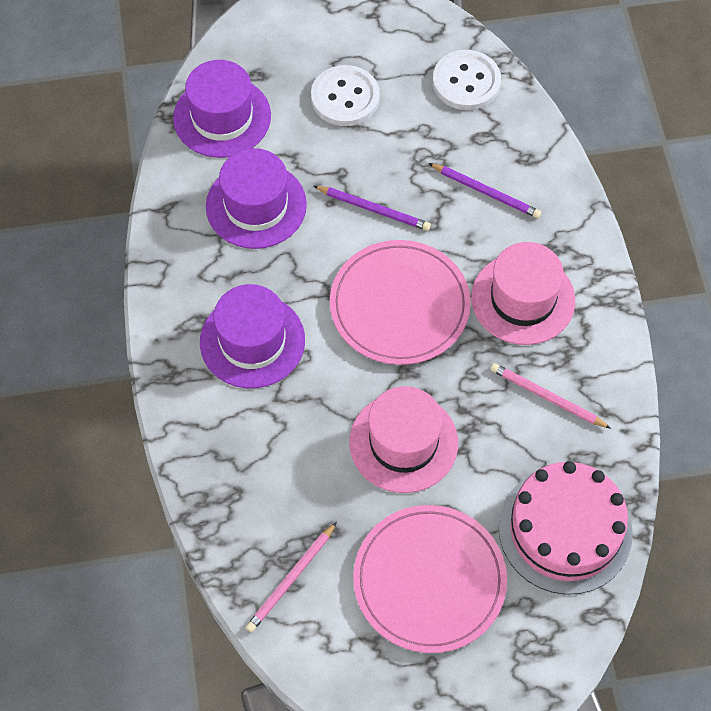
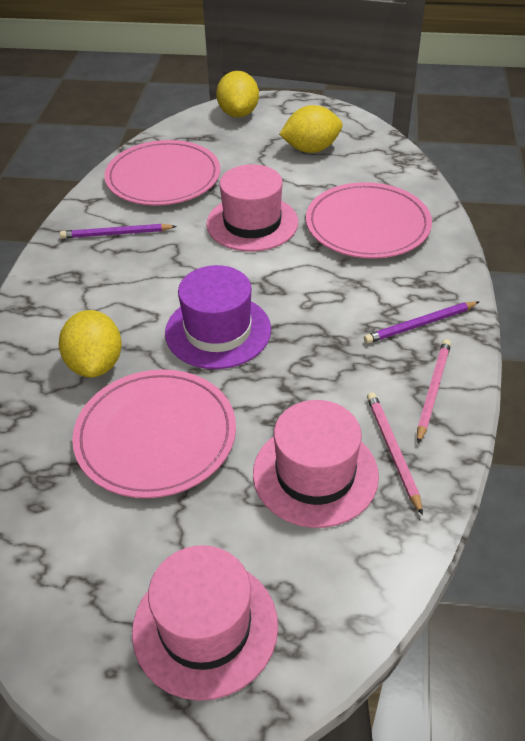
pink cake: 1 -> 0
pink hat: 2 -> 3
pink plate: 2 -> 3
purple hat: 3 -> 1
white button: 2 -> 0
yellow lemon: 0 -> 3

